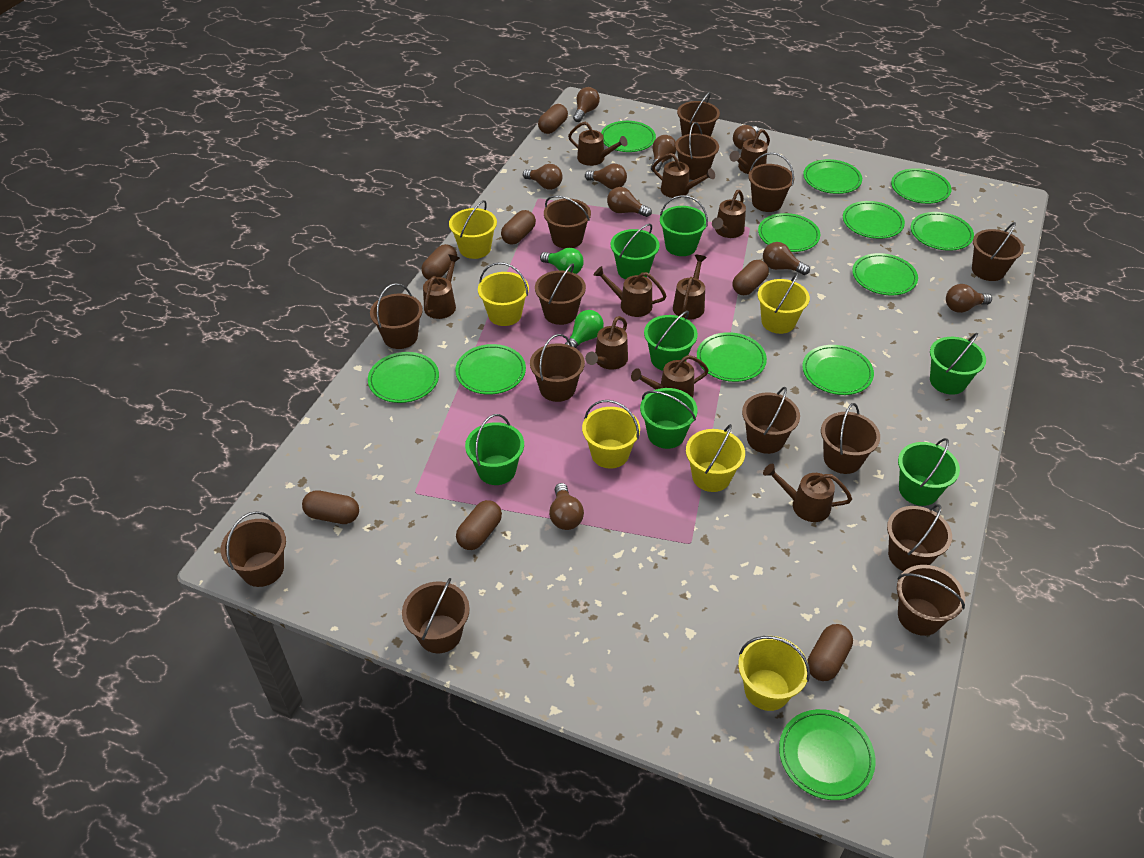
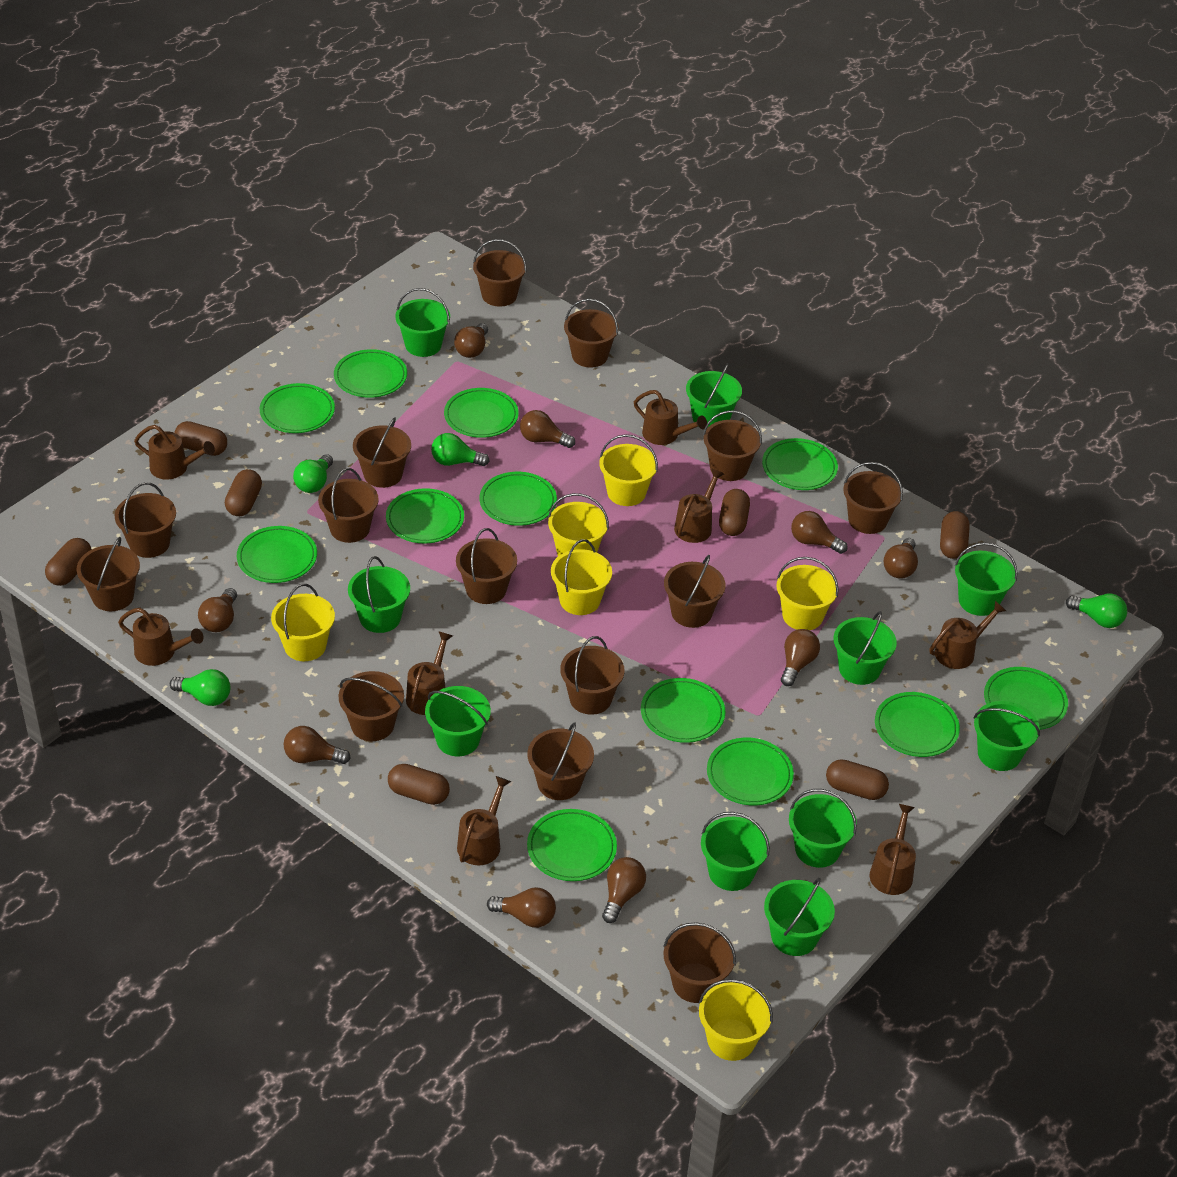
brown watering can: 10 -> 8
green bucket: 7 -> 10
green light bulb: 2 -> 4

